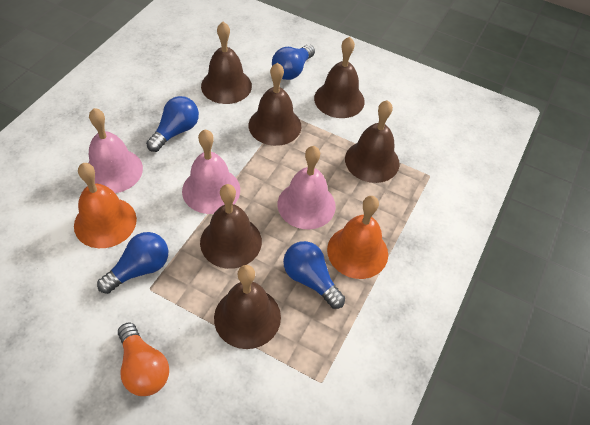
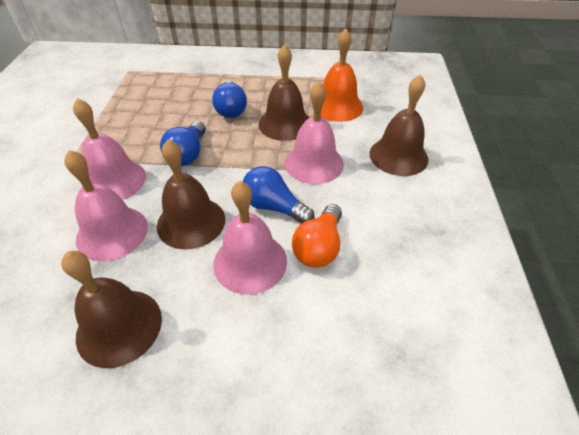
blue light bulb: 4 -> 3
brown bell: 6 -> 4
orange bell: 2 -> 1
pink bell: 3 -> 4

